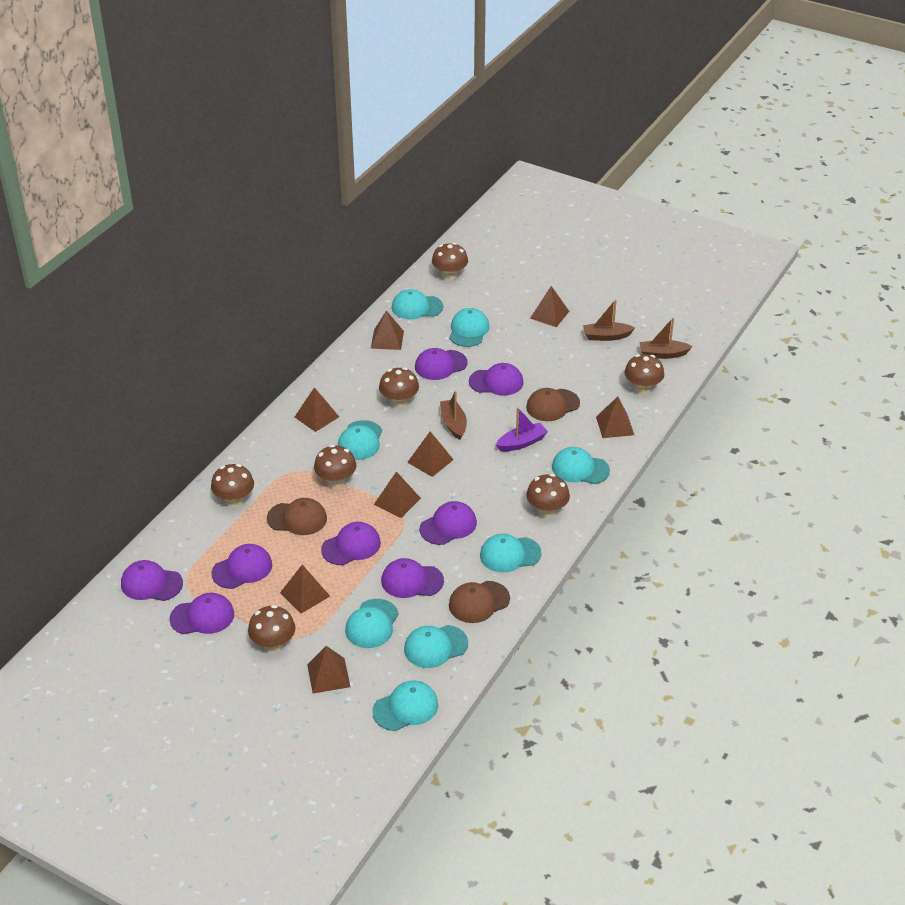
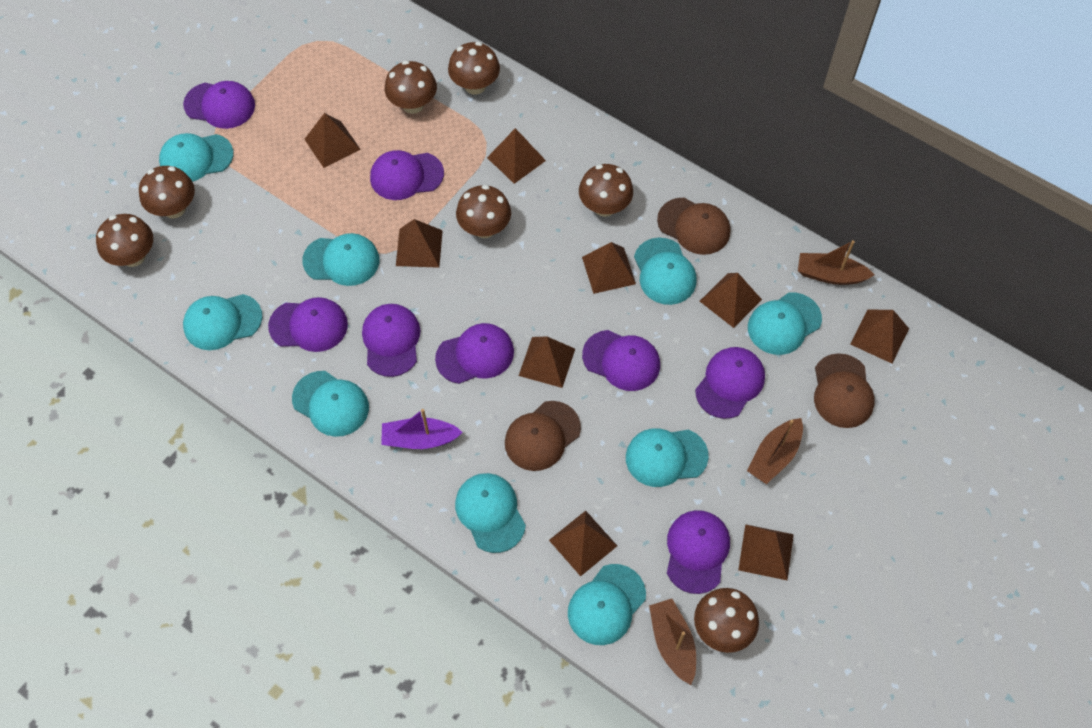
brown pyramid: 8 -> 9
turquoise cap: 8 -> 9

